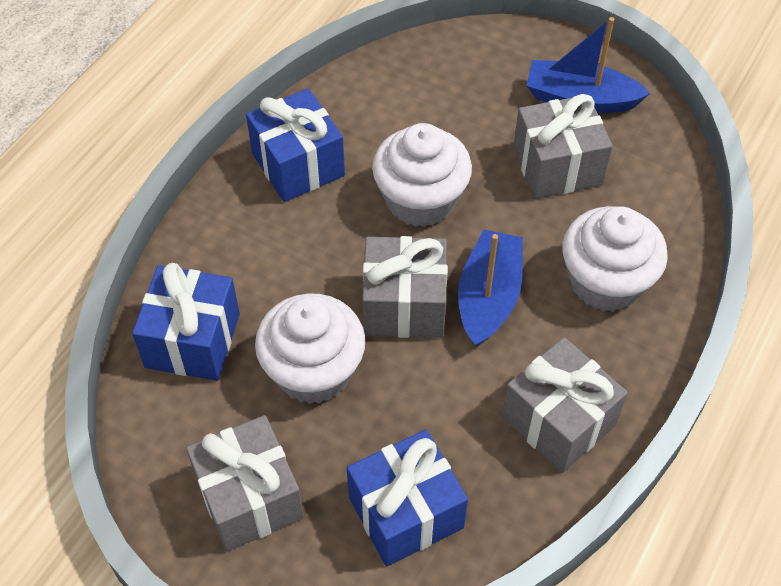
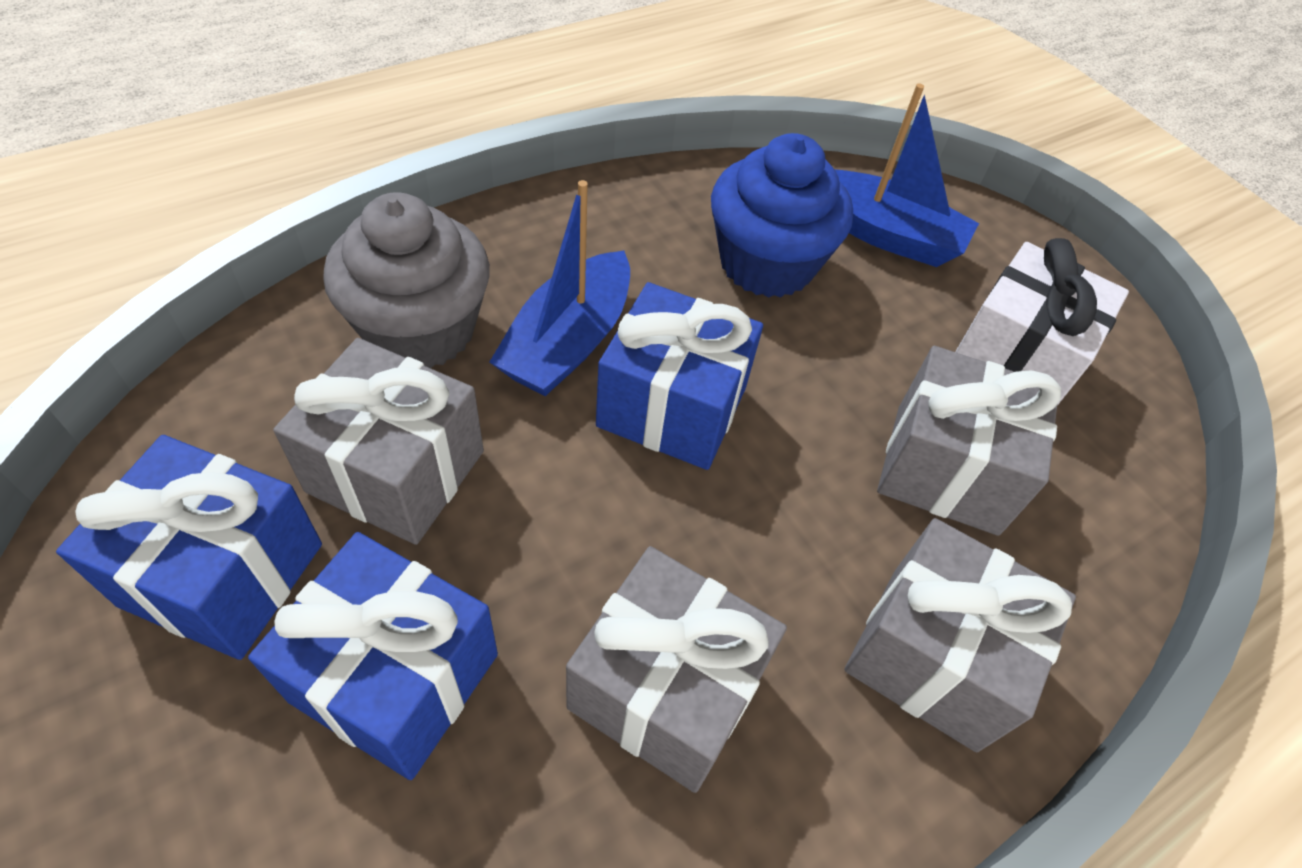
blue cupcake: 0 -> 1
grey cupcake: 0 -> 1
white cupcake: 3 -> 0
white gift: 0 -> 1

